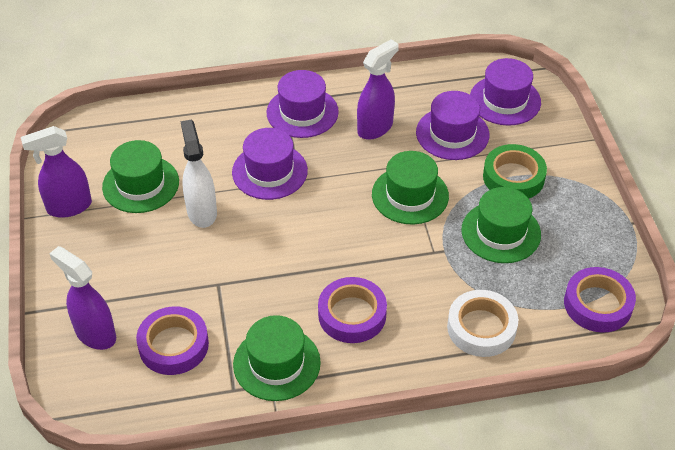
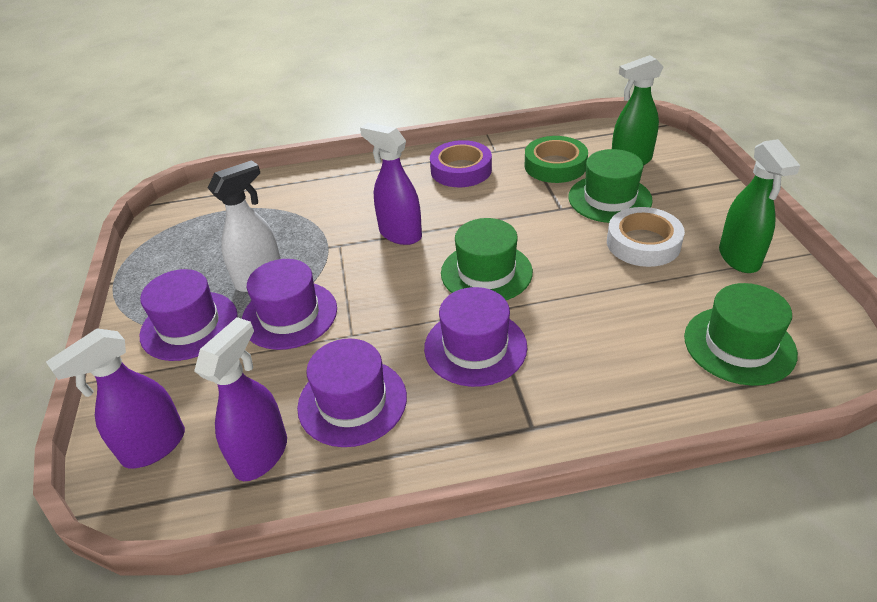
green hat: 4 -> 3
green spray bottle: 0 -> 2
purple tape: 3 -> 1

